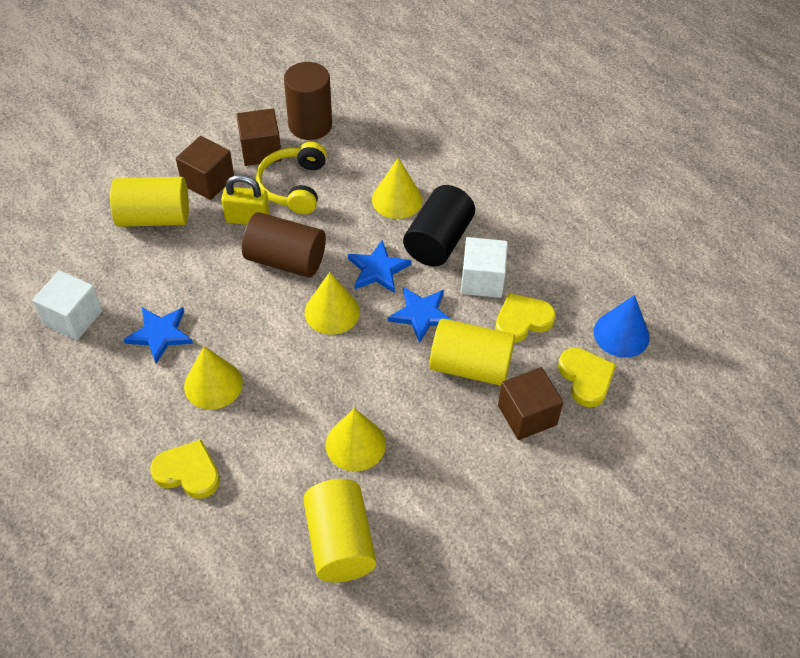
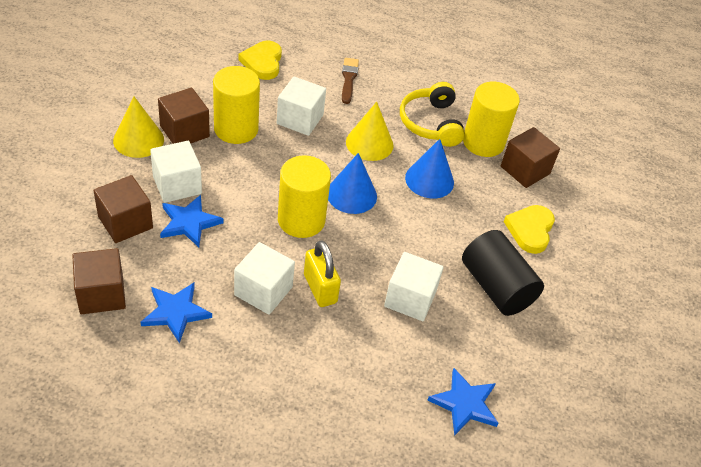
blue cone: 1 -> 2
brown brush: 0 -> 1
brown cube: 3 -> 4
brown cylinder: 2 -> 0
white cube: 2 -> 4
yellow cone: 4 -> 2
yellow heart: 3 -> 2

